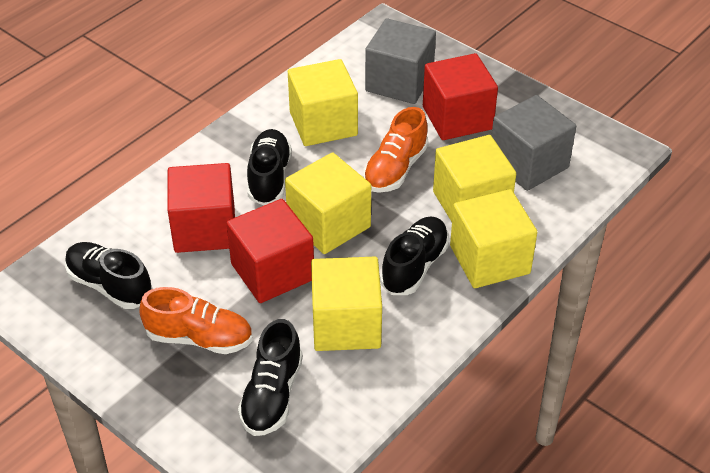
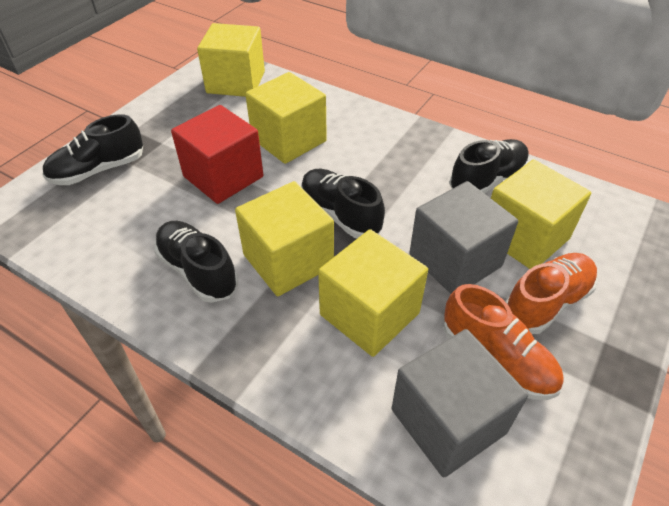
red cube: 3 -> 1

